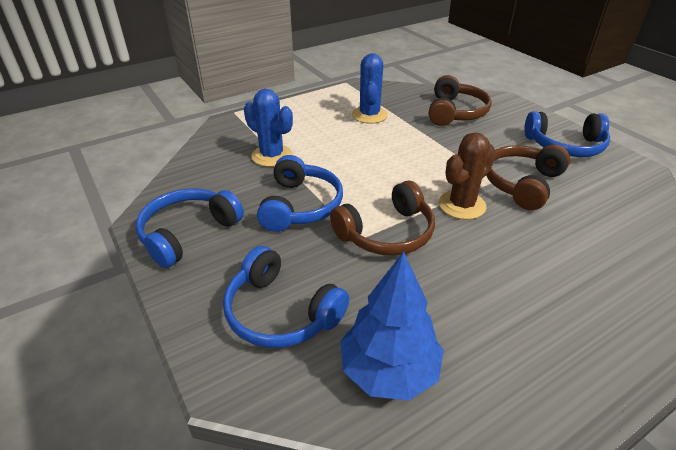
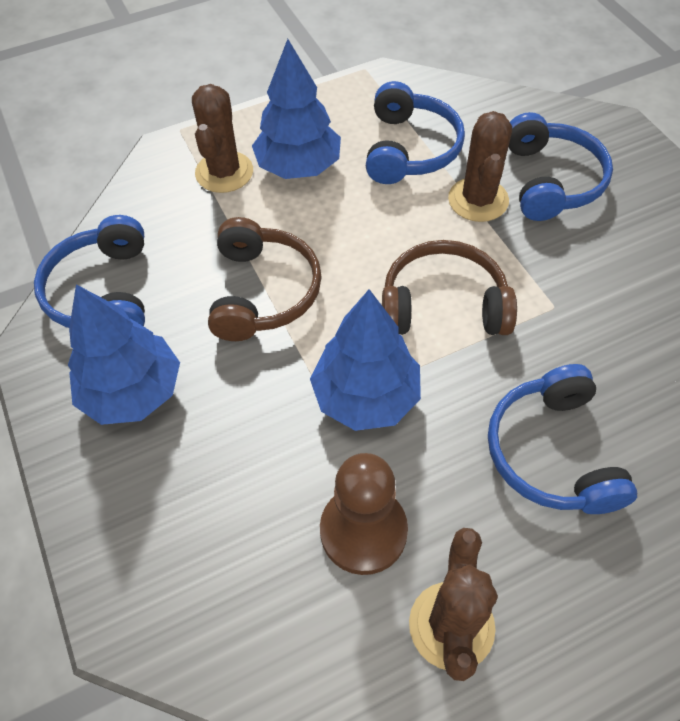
blue cactus: 2 -> 0
blue tree: 1 -> 3
brown cactus: 1 -> 3
brown headphones: 3 -> 2
brown pawn: 0 -> 1

